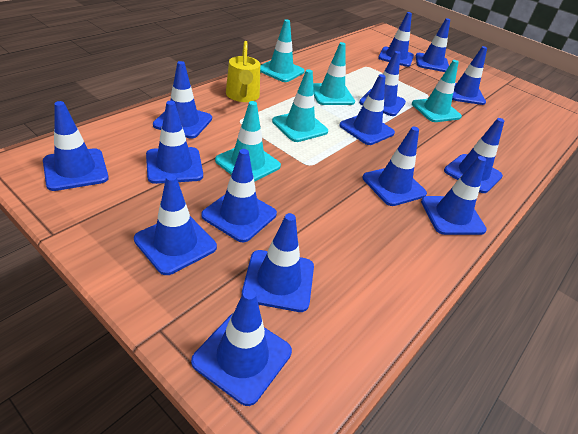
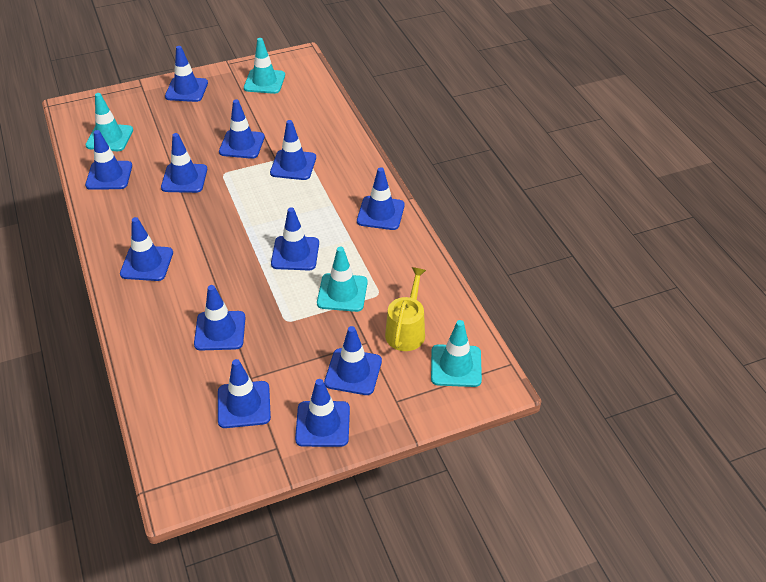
blue traffic cone: 15 -> 12
turquoise traffic cone: 5 -> 4

